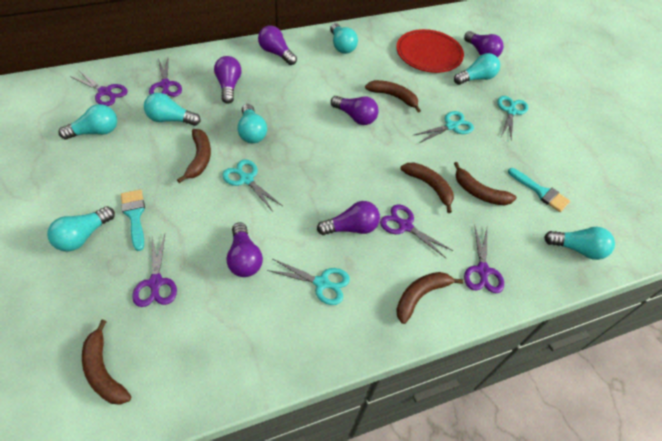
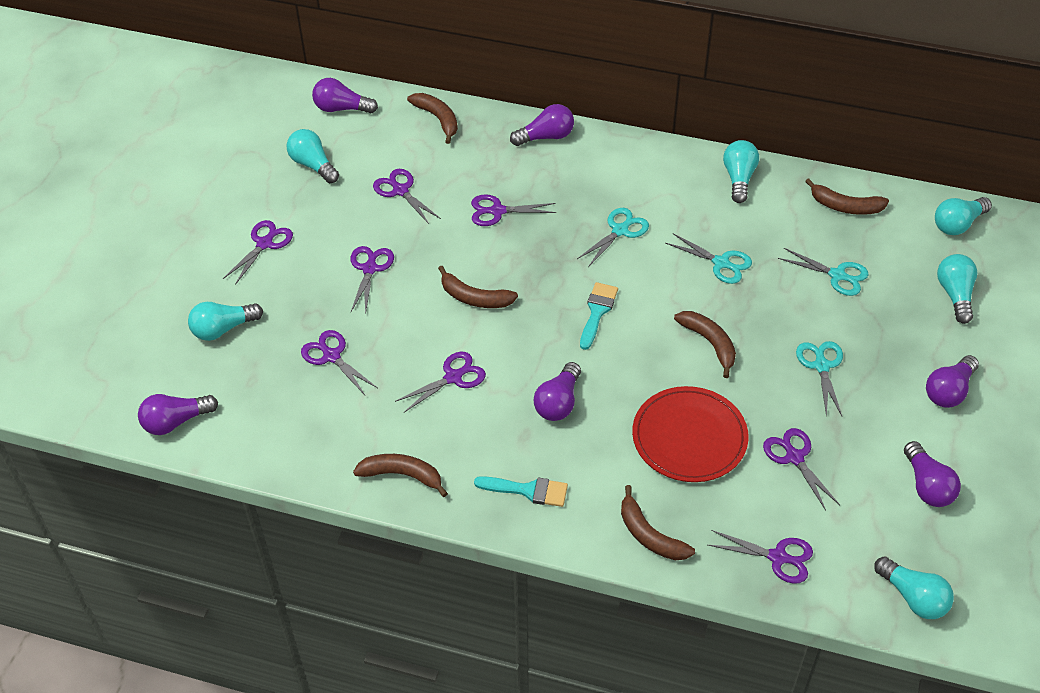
purple scissors: 5 -> 8
turquoise light bulb: 7 -> 6

